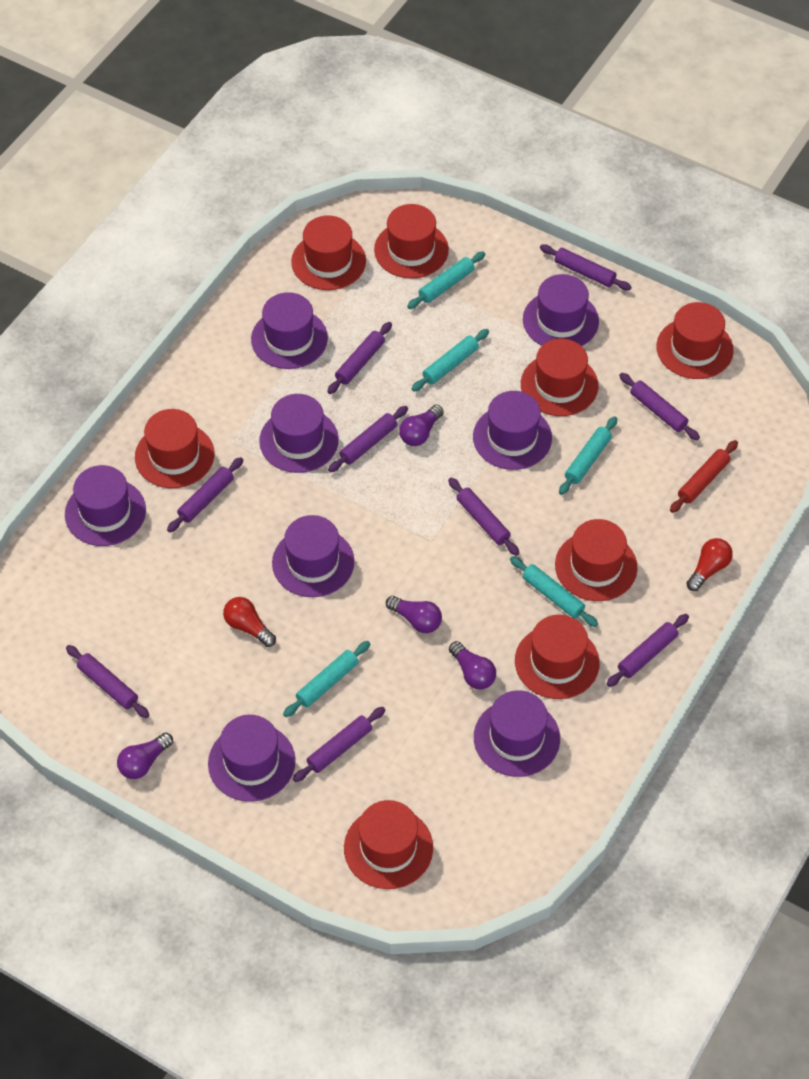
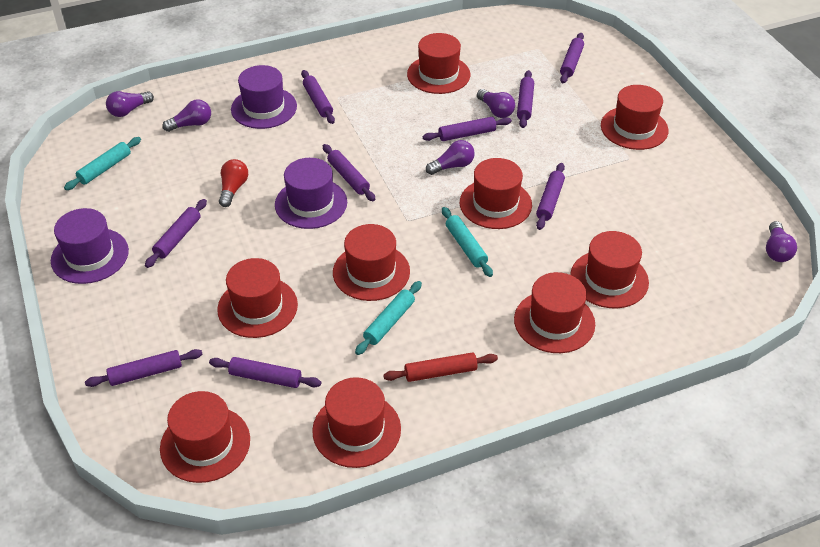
purple hat: 8 -> 3
purple light bulb: 4 -> 5
red hat: 8 -> 9
red light bulb: 2 -> 1
turquoise rolling pin: 5 -> 3

